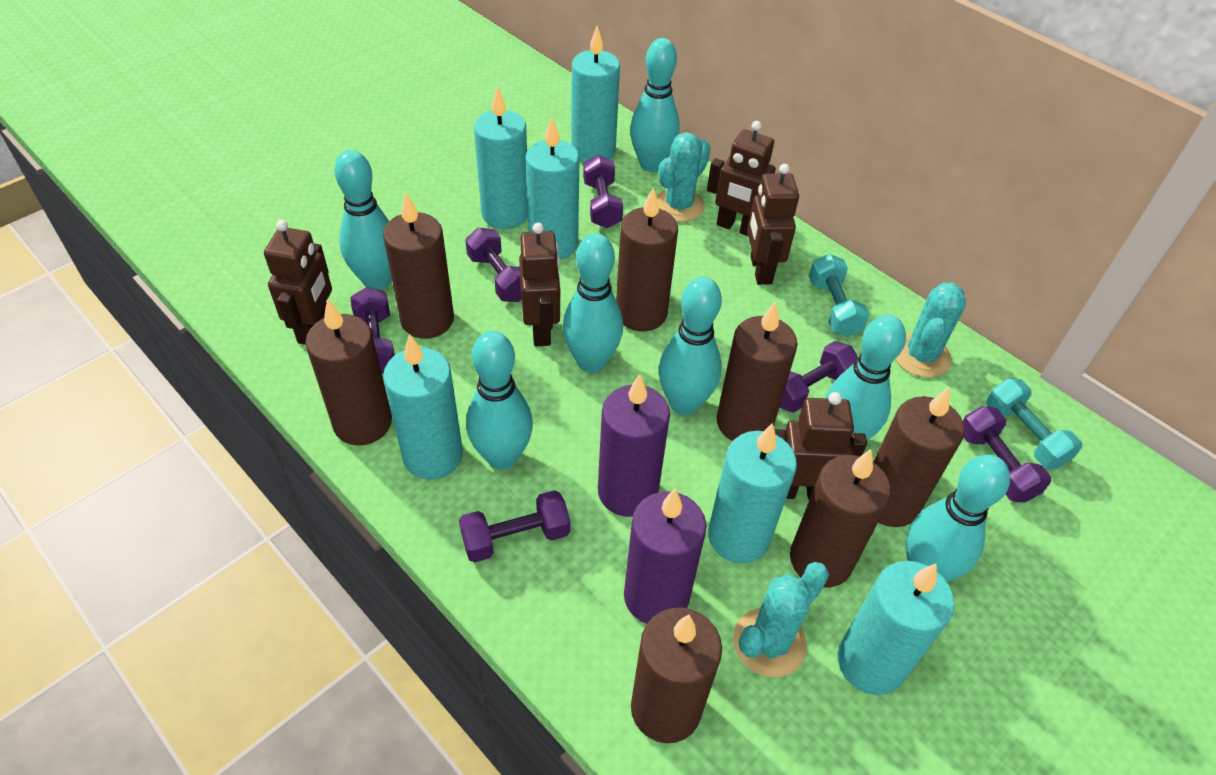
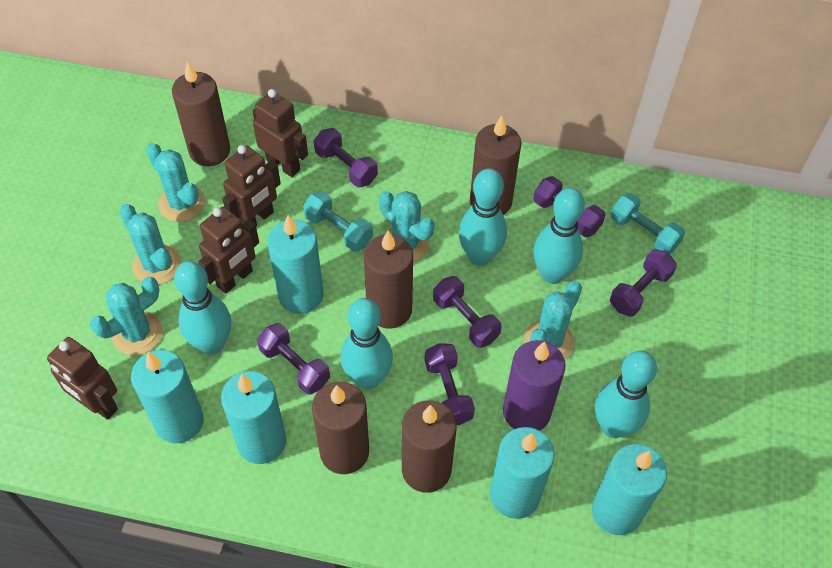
brown candle: 7 -> 5
brown robot: 5 -> 4
purple candle: 2 -> 1
turquoise bowling pin: 7 -> 5
turquoise cactus: 3 -> 5
turquoise candle: 6 -> 5

